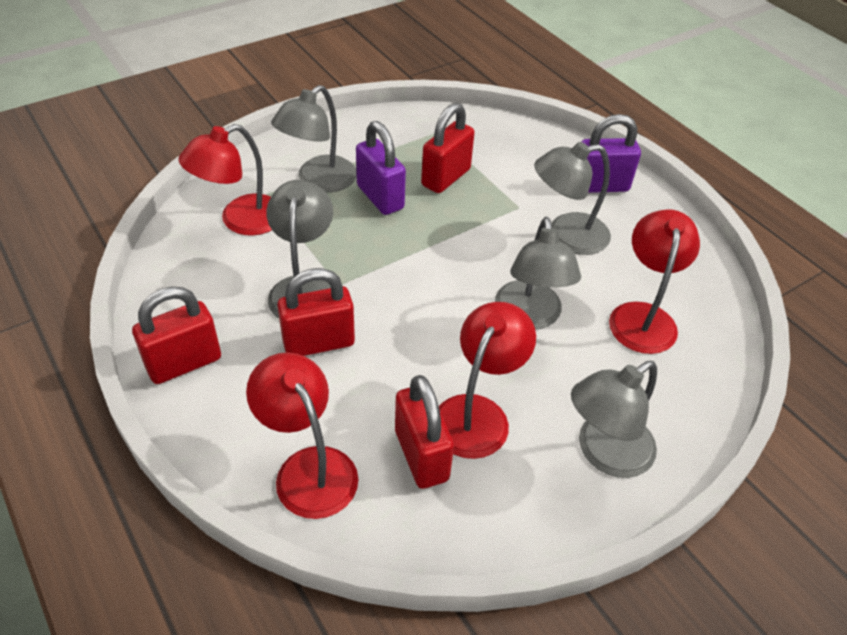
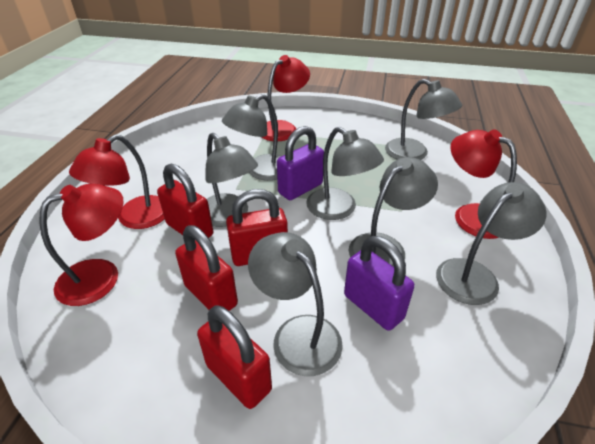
grey lamp: 5 -> 7

